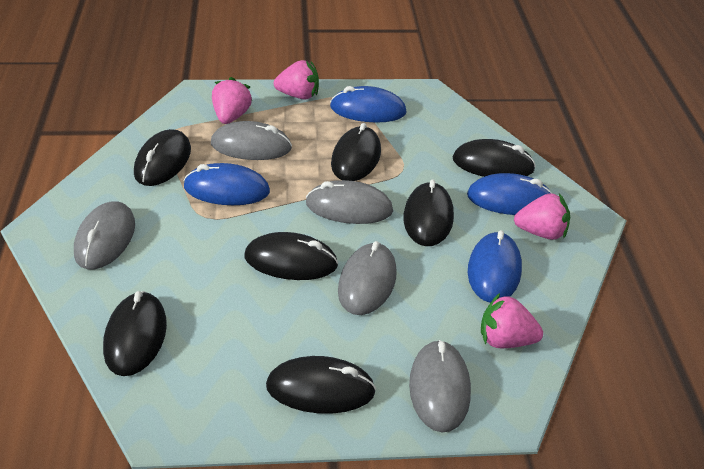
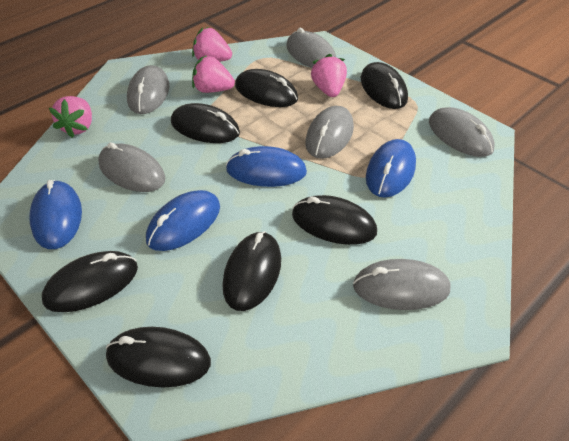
grey mouse: 5 -> 6

